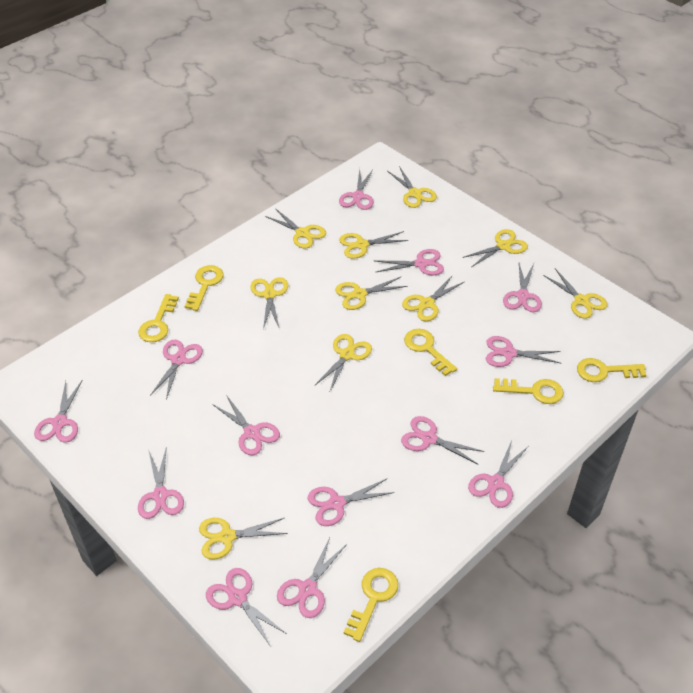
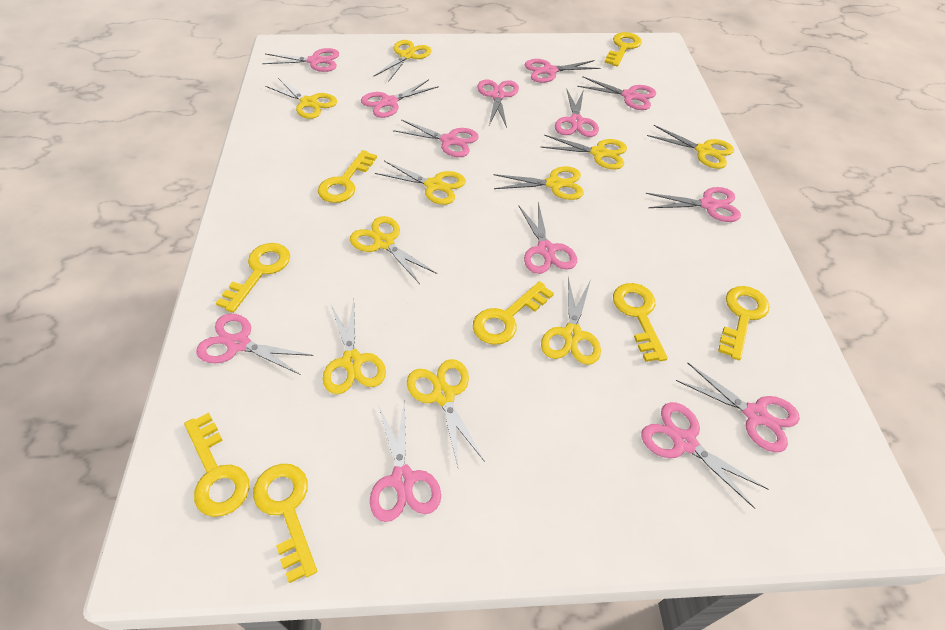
yellow key: 6 -> 8

